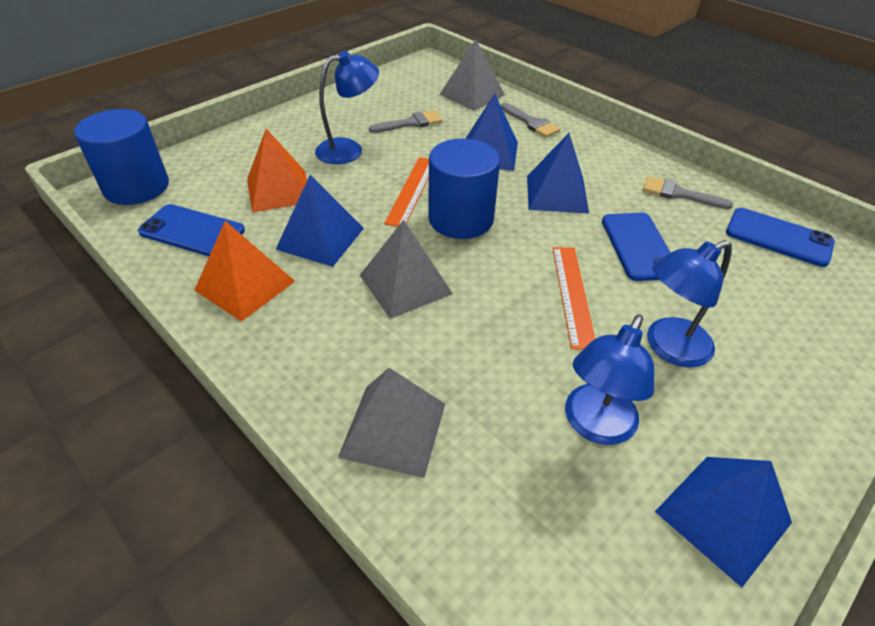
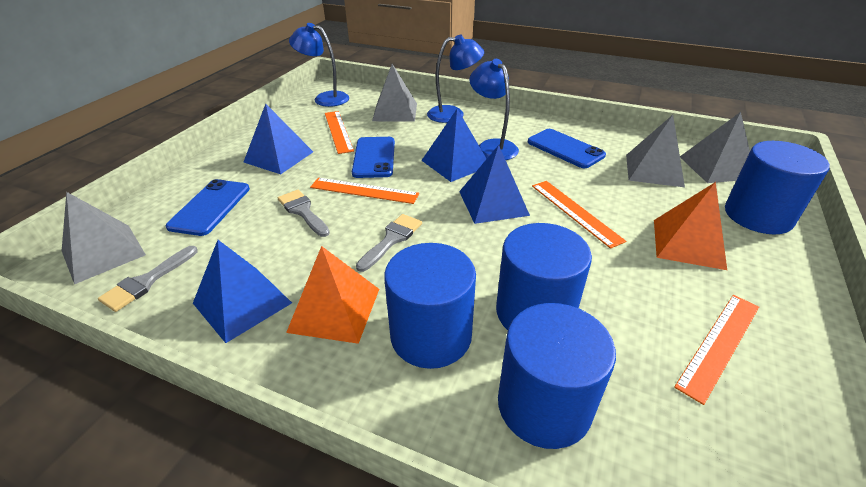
blue cylinder: 2 -> 4
grey pyramid: 3 -> 4
orange ruler: 2 -> 4

